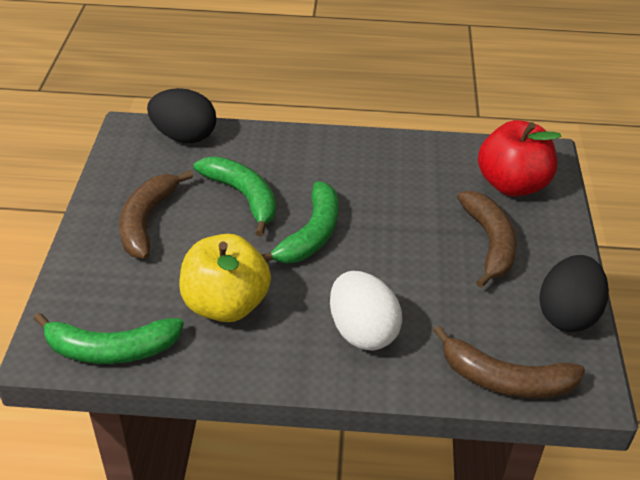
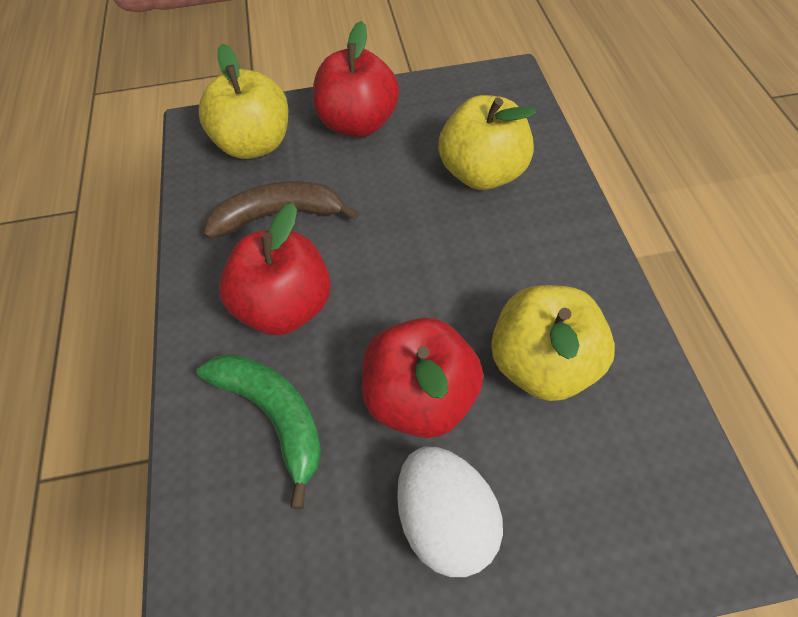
black egg: 2 -> 0
brown banana: 3 -> 1
green banana: 3 -> 1
red apple: 1 -> 3
yellow apple: 1 -> 3

